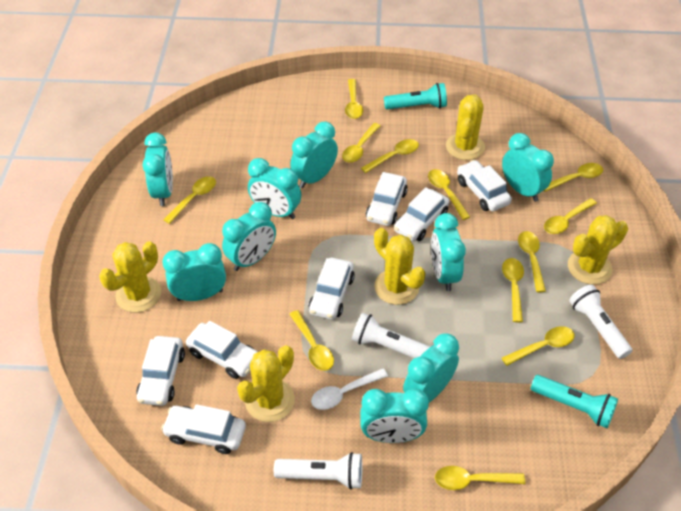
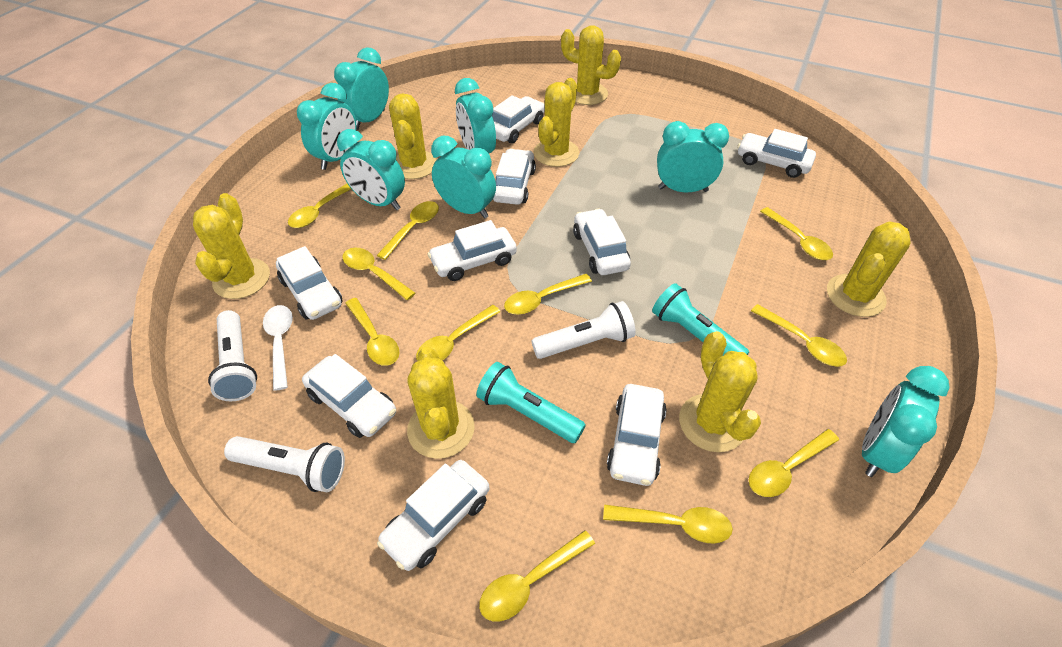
turquoise clock: 9 -> 7
white car: 7 -> 9
yellow cactus: 5 -> 7
yellow spoon: 12 -> 11

